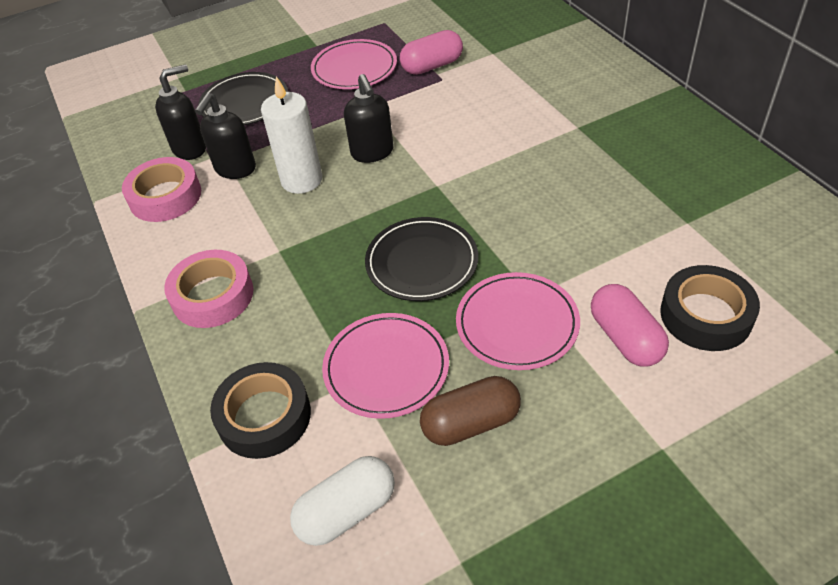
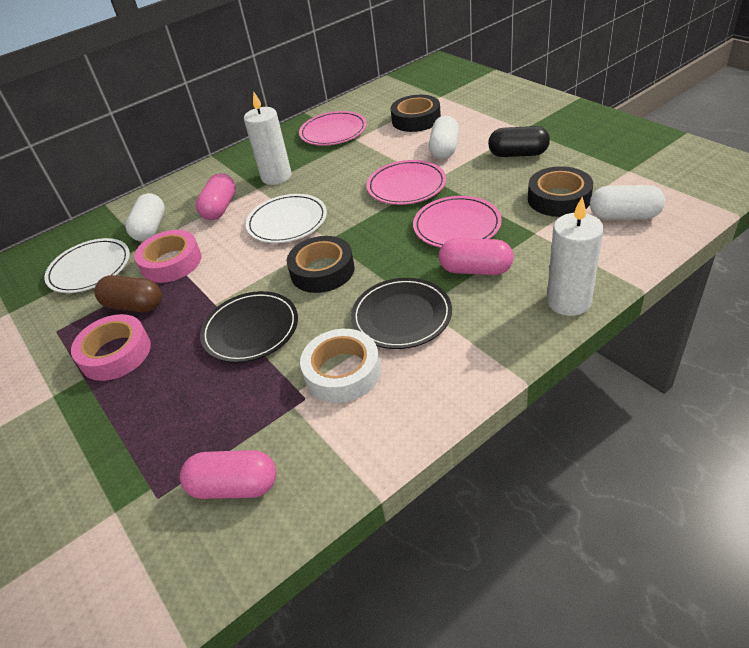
black capsule: 0 -> 1
black soap dispenser: 3 -> 0
black tape: 2 -> 3
pink capsule: 2 -> 3
white candle: 1 -> 2
white capsule: 1 -> 3
white plate: 0 -> 2
white tape: 0 -> 1

